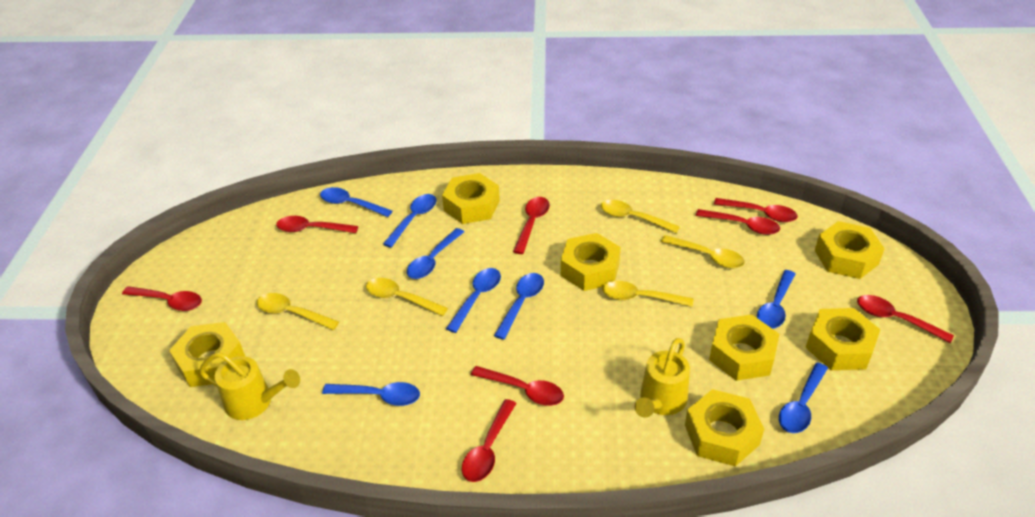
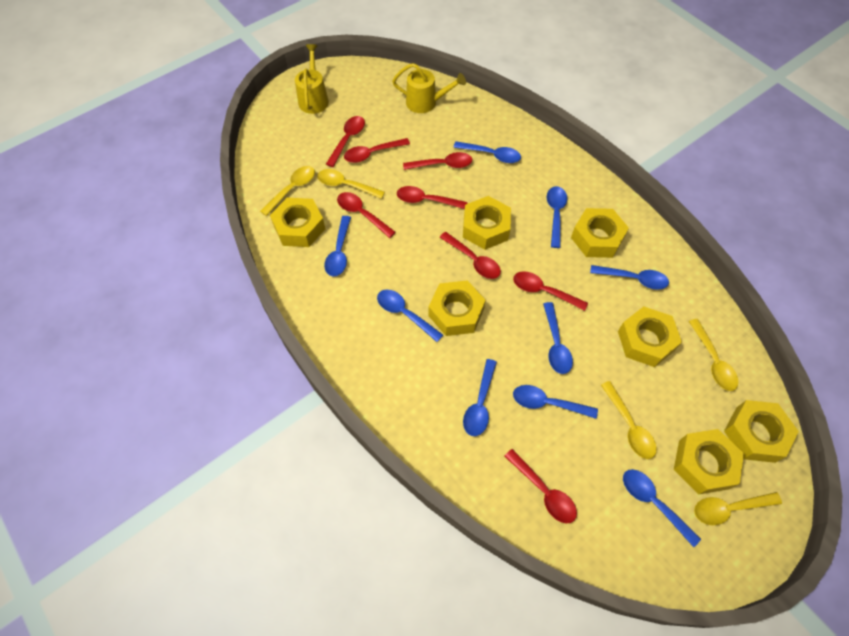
blue spoon: 8 -> 9

